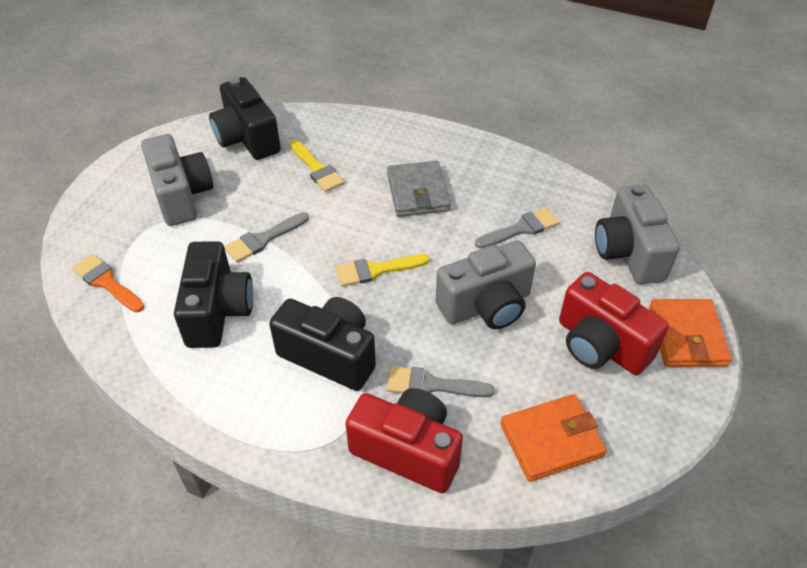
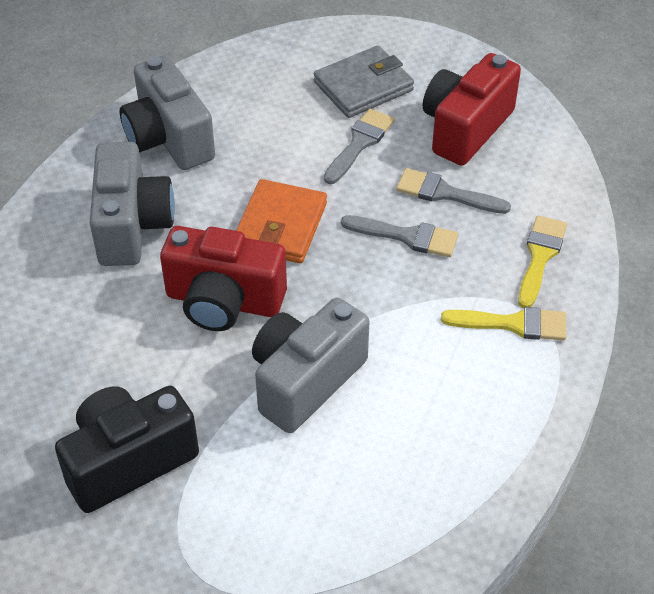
black camera: 3 -> 1
orange brush: 1 -> 0
orange wallet: 2 -> 1

